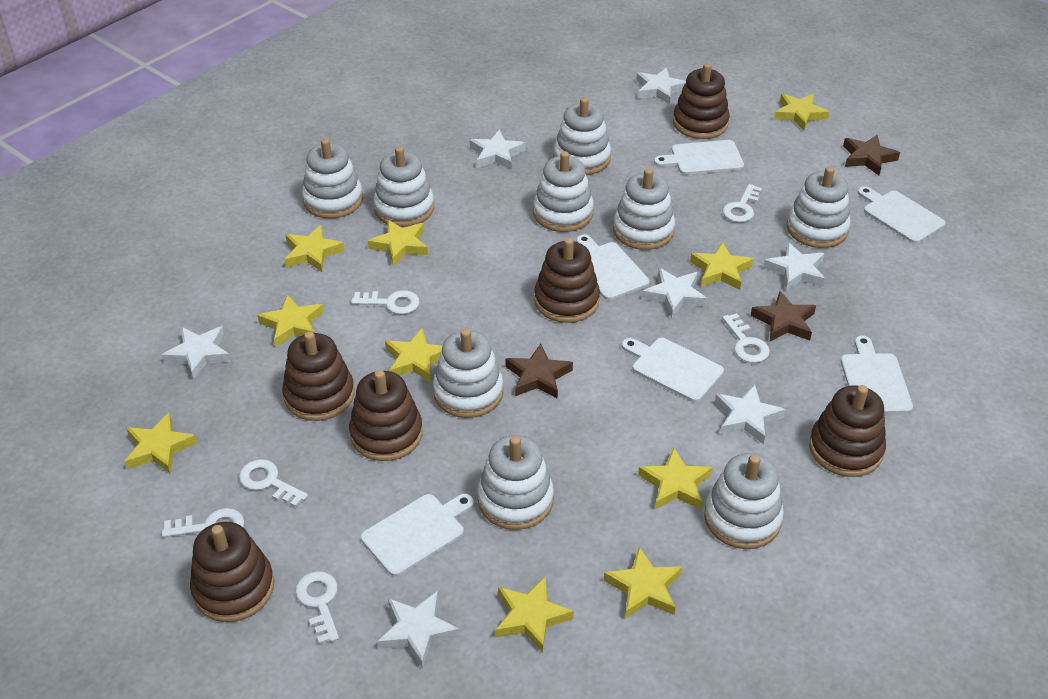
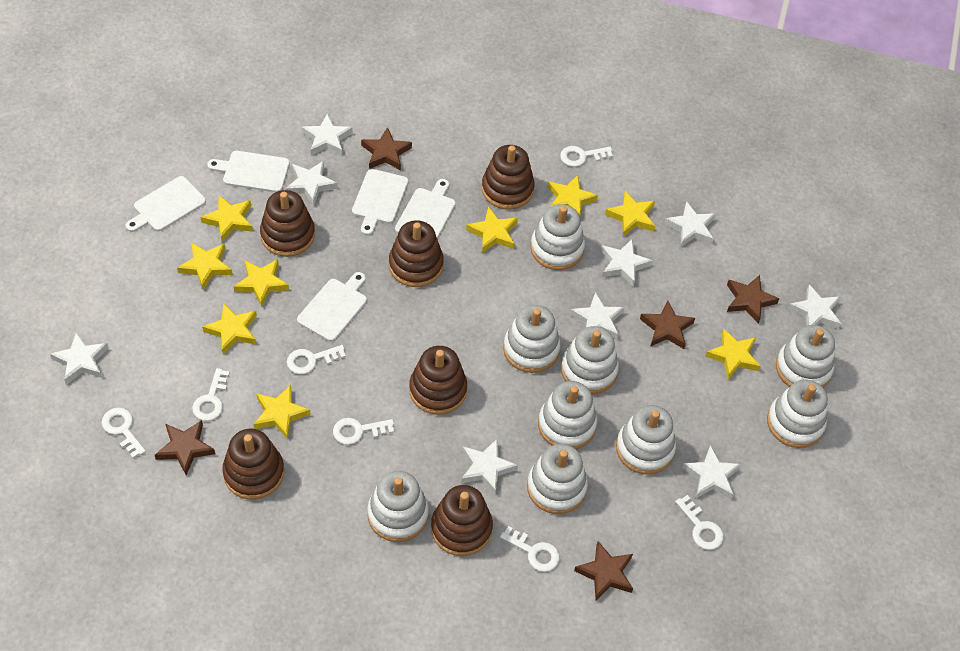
brown star: 3 -> 5
white cutting board: 6 -> 5
white key: 6 -> 7
white star: 7 -> 9
yellow star: 10 -> 9

